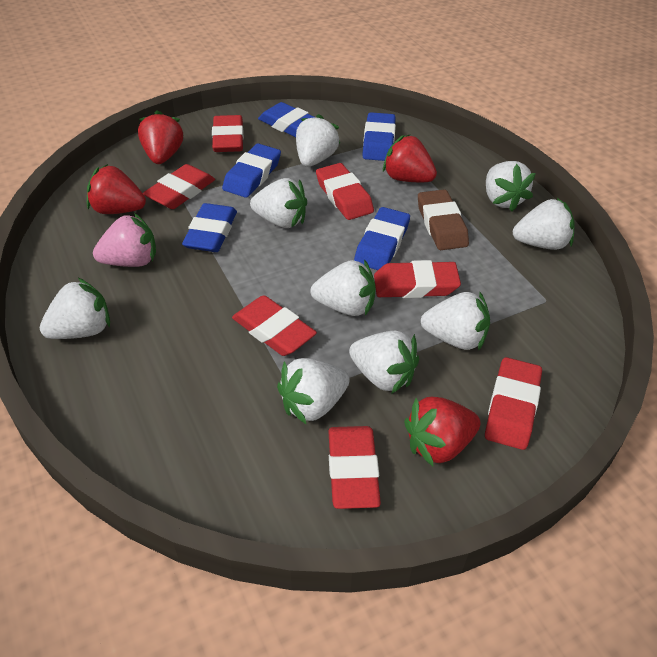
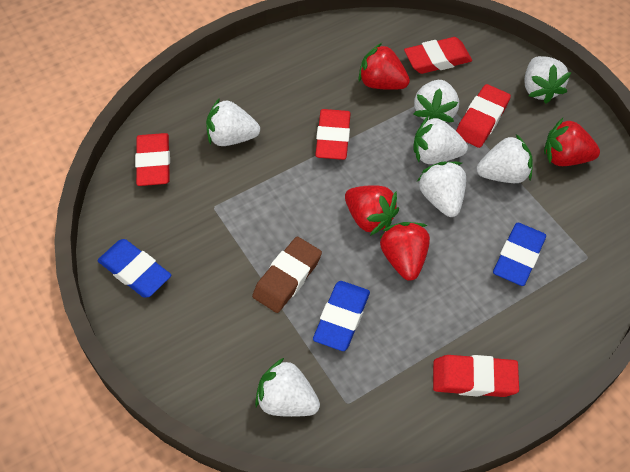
blue eraser: 5 -> 3
pink strawberry: 1 -> 0
red eraser: 7 -> 5
white strawberry: 9 -> 7

